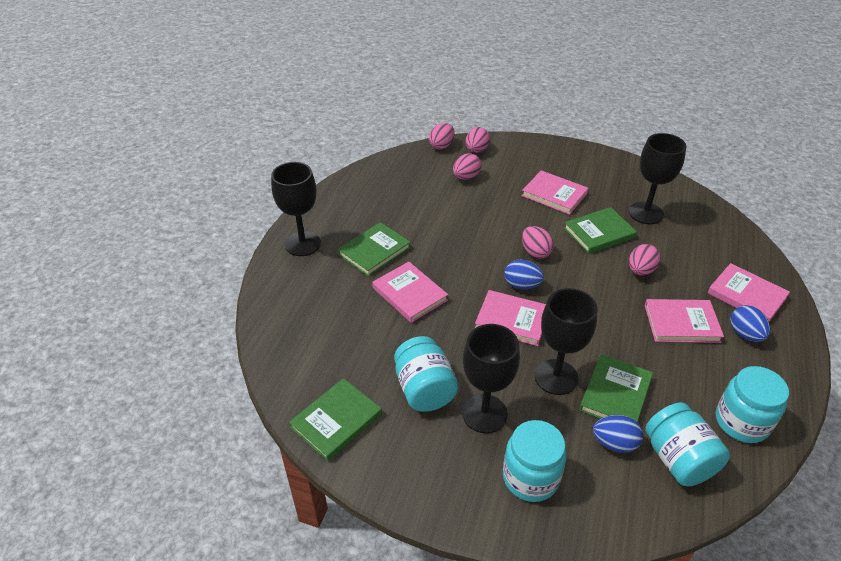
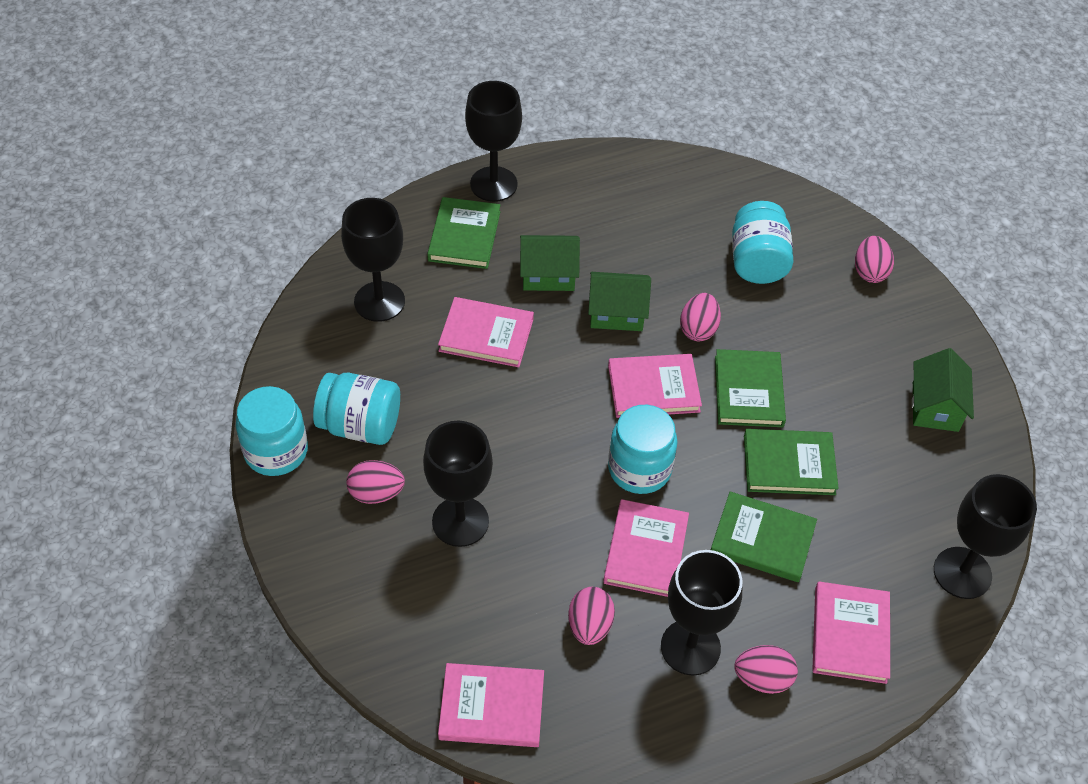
black goblet: 4 -> 5
blue egg: 3 -> 0
green house: 0 -> 3

